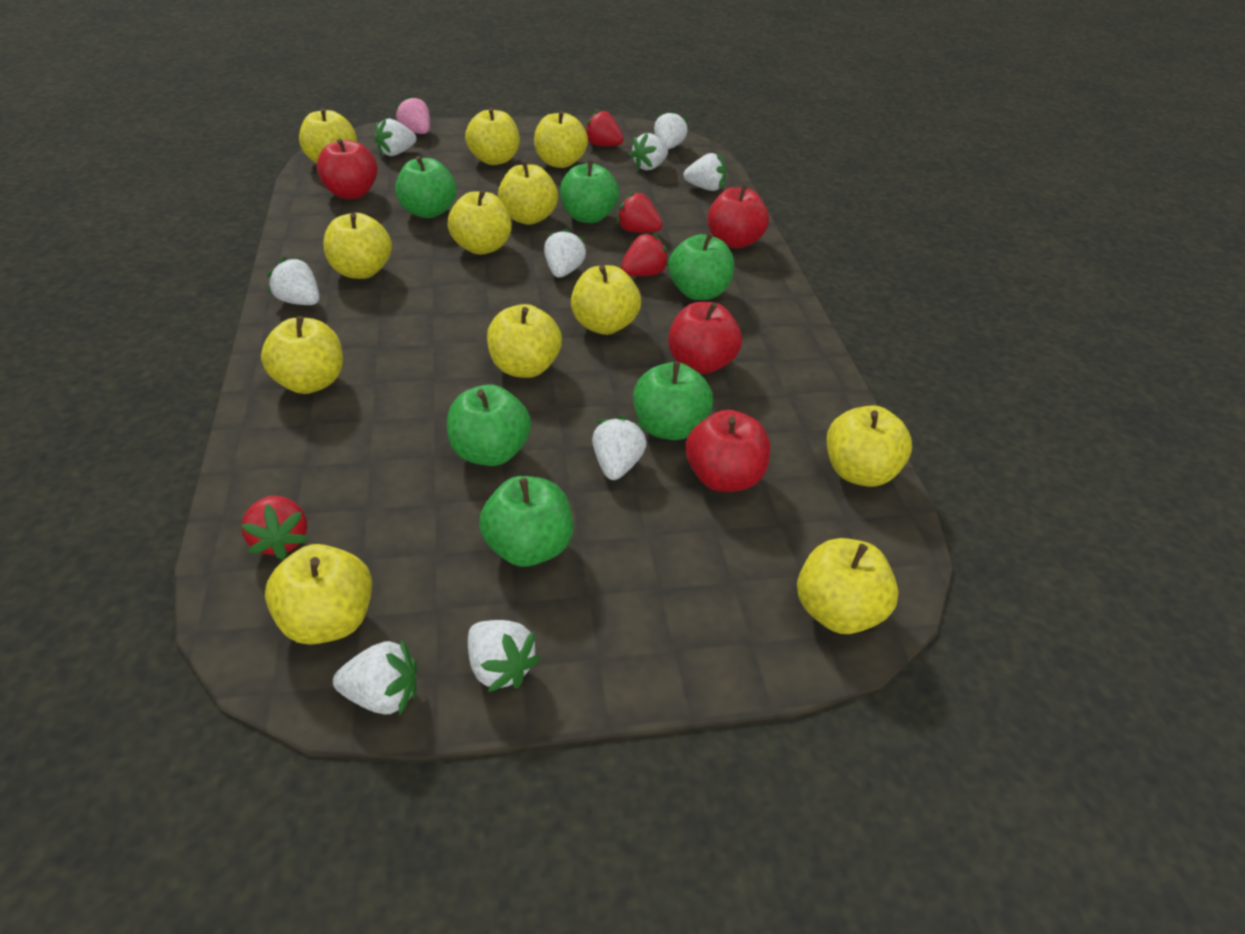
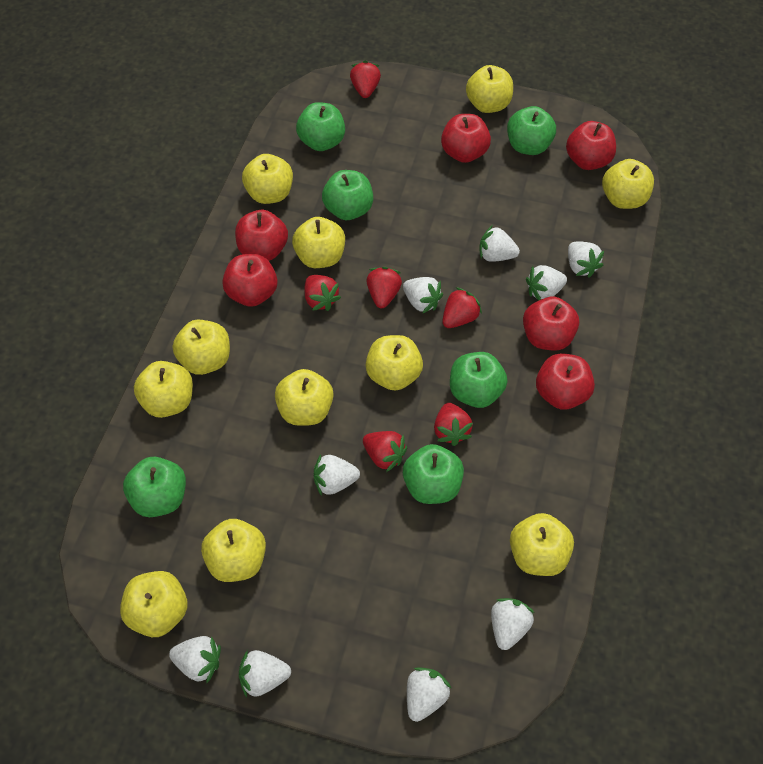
pink strawberry: 1 -> 0
red apple: 4 -> 6
red strawberry: 4 -> 6
yellow apple: 12 -> 11

